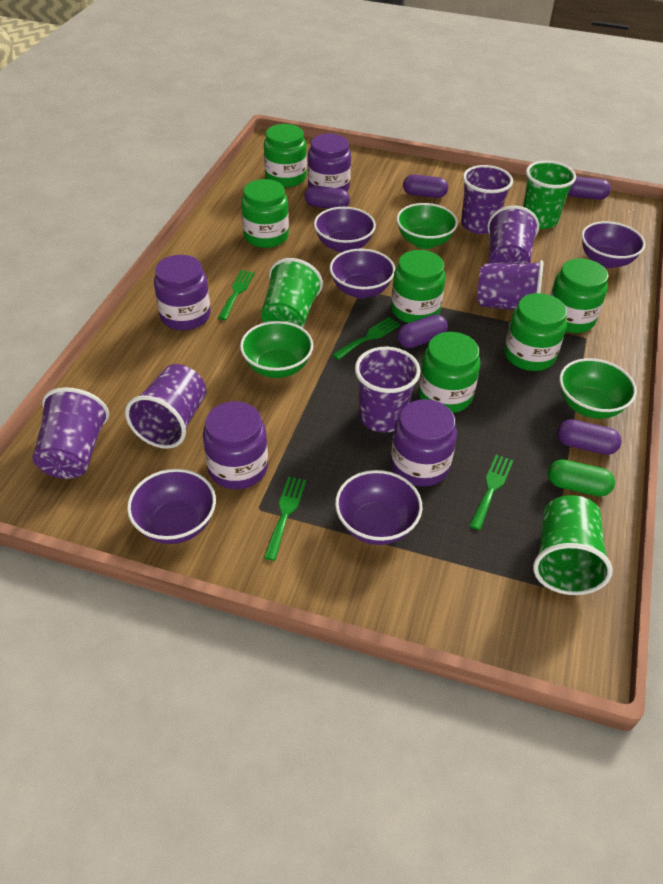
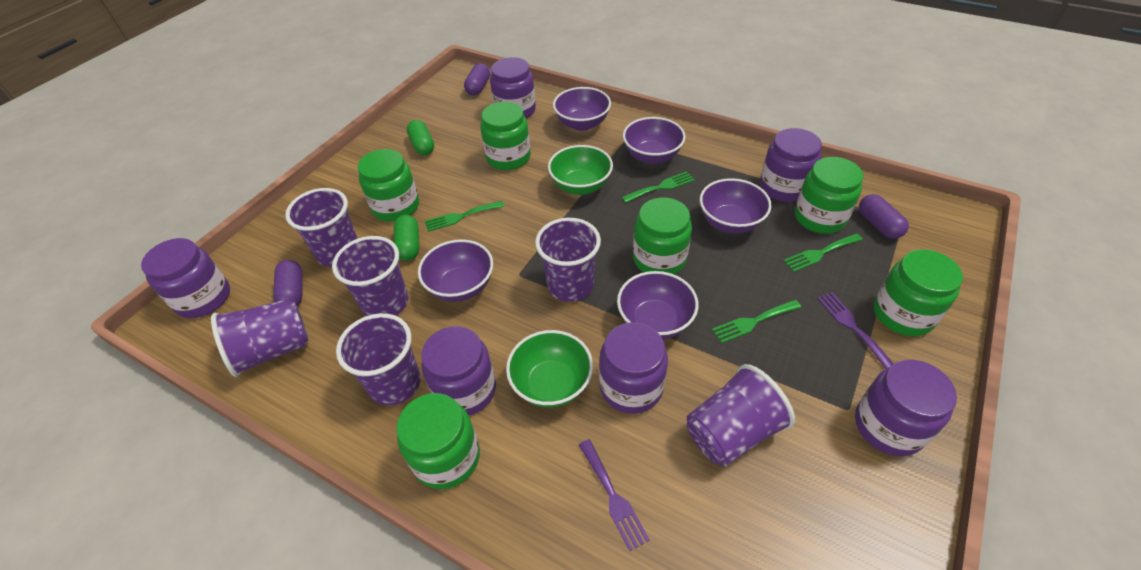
green bowl: 3 -> 2
green capsule: 1 -> 2
green cup: 3 -> 0
purple capsule: 5 -> 3
purple fork: 0 -> 2
purple jar: 4 -> 6

